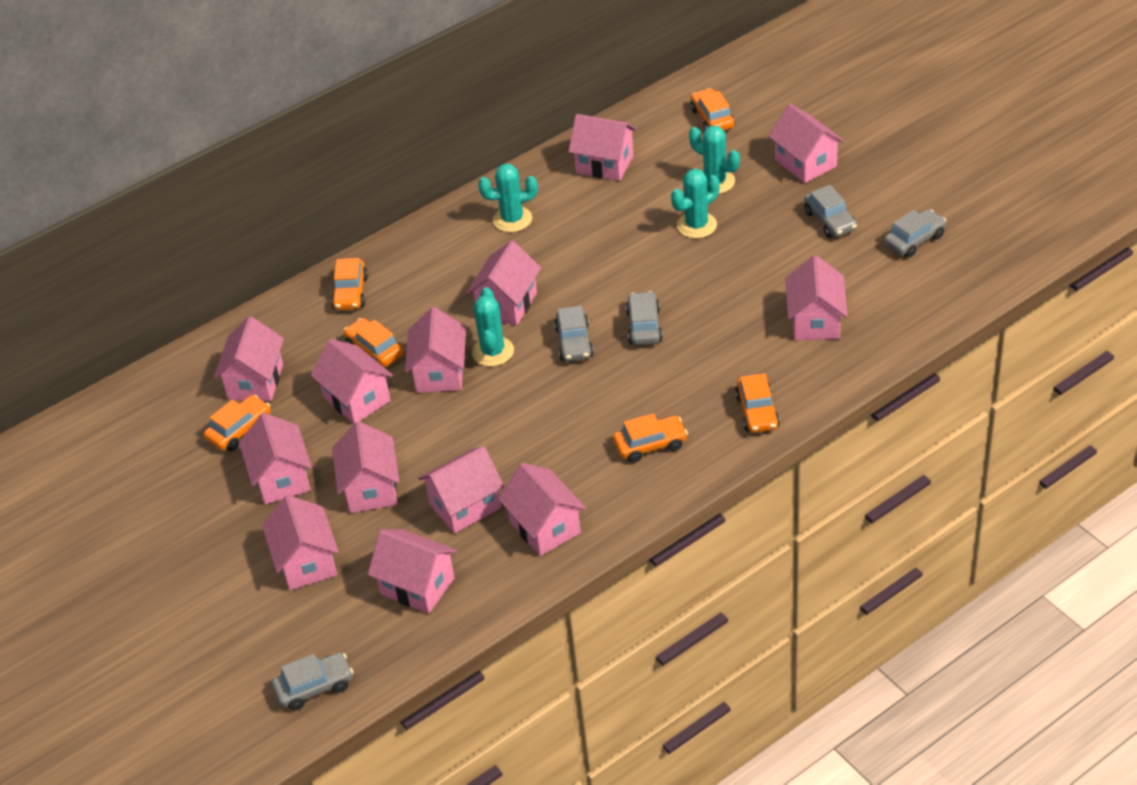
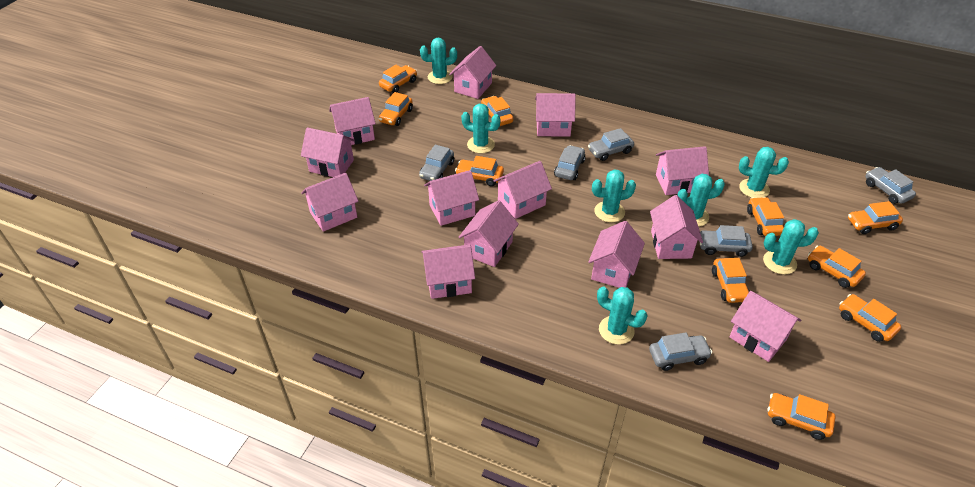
grey car: 5 -> 6
orange car: 6 -> 10
turquoise cactus: 4 -> 7

